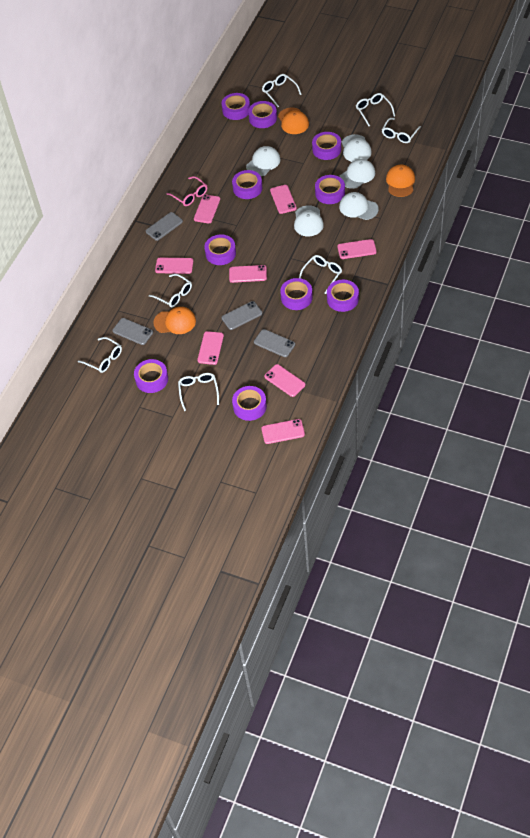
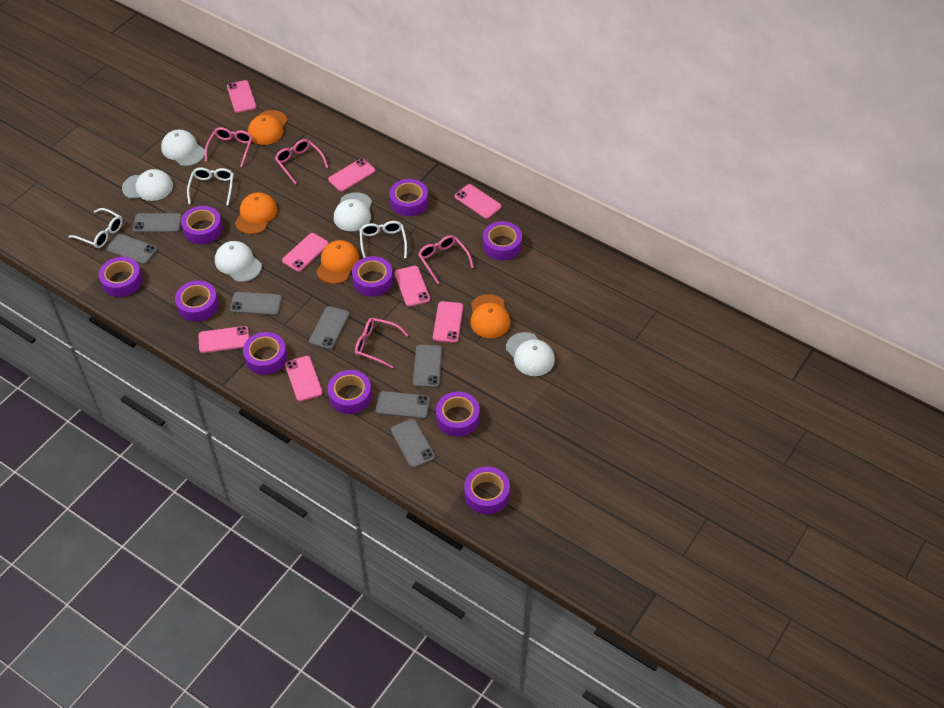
grey phone: 4 -> 7
orange cap: 3 -> 4
pink glasses: 1 -> 4
white glasses: 7 -> 3

